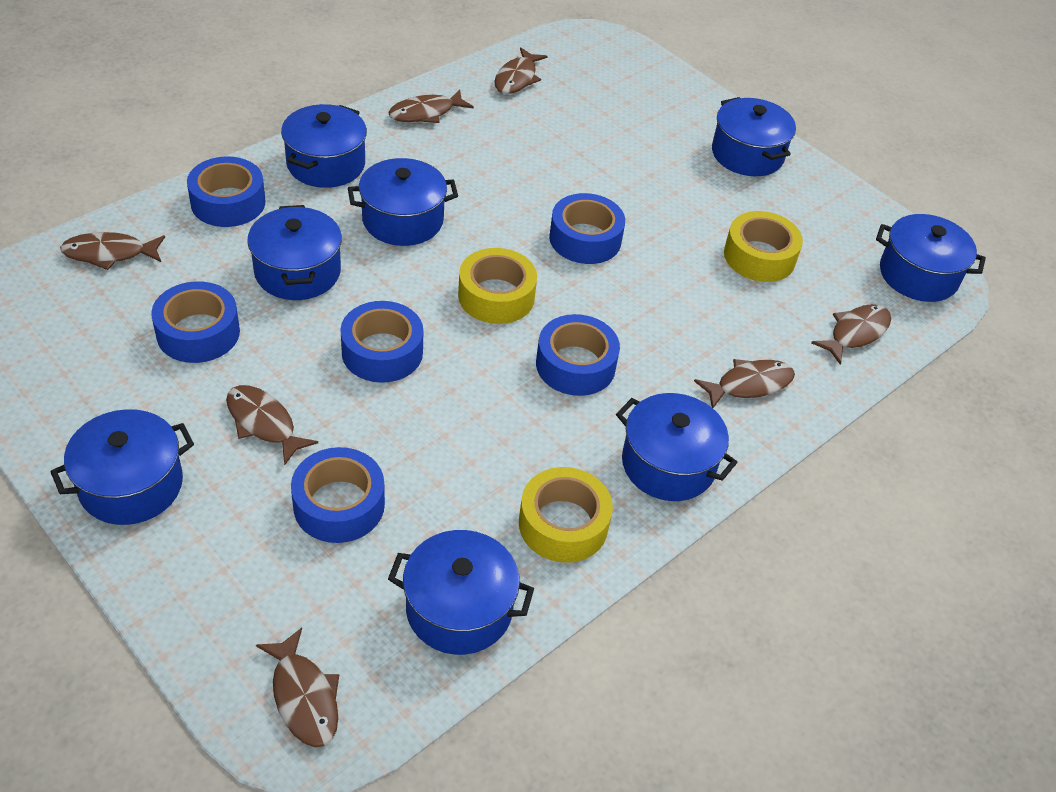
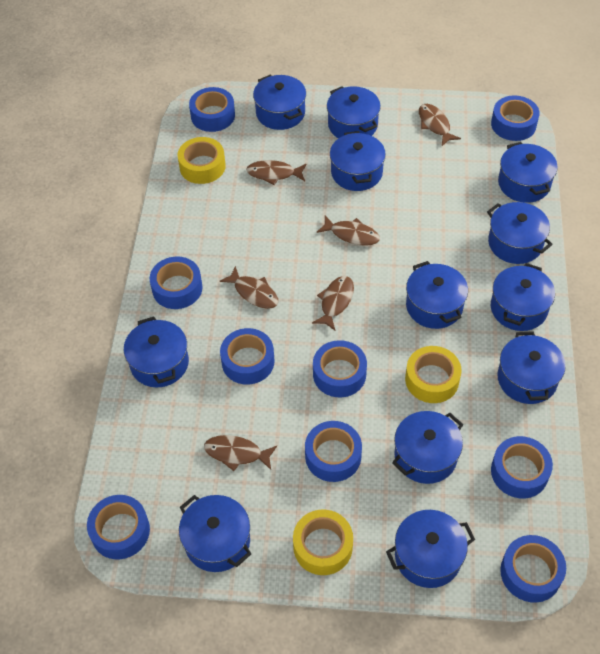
blue pot: 8 -> 12
blue tape: 6 -> 9
brown fish: 7 -> 6

